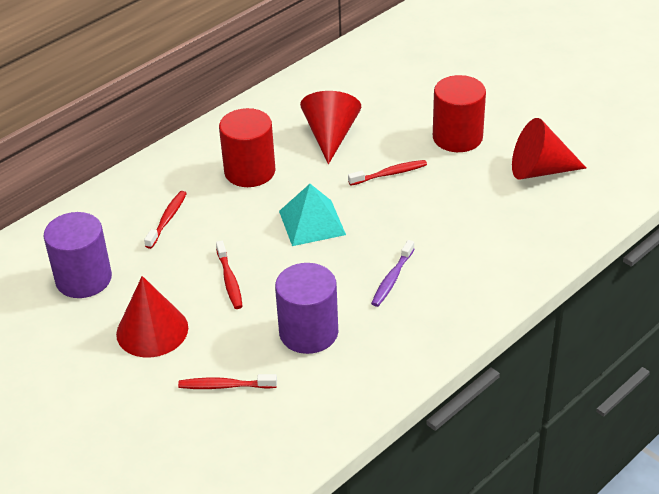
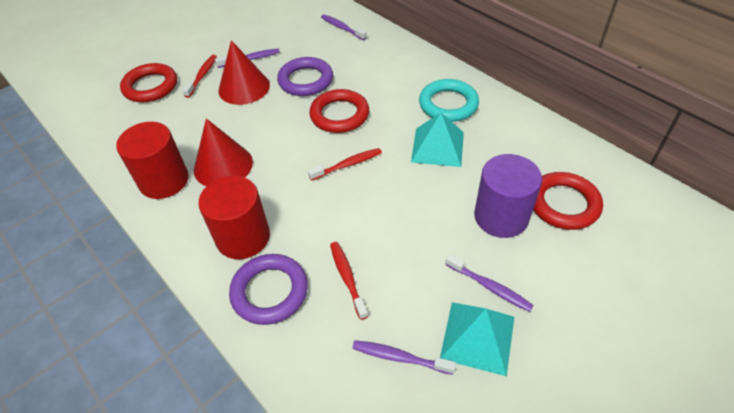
purple cylinder: 2 -> 1
purple ring: 0 -> 2
purple toothbrush: 1 -> 4
red cone: 3 -> 2
red ring: 0 -> 3
red toothbrush: 4 -> 3
turquoise pyramid: 1 -> 2
turquoise ring: 0 -> 1

